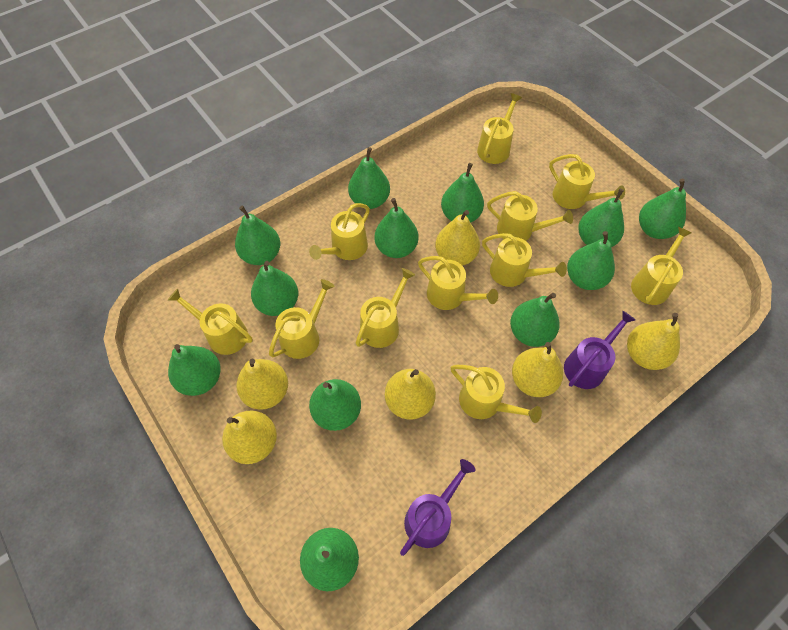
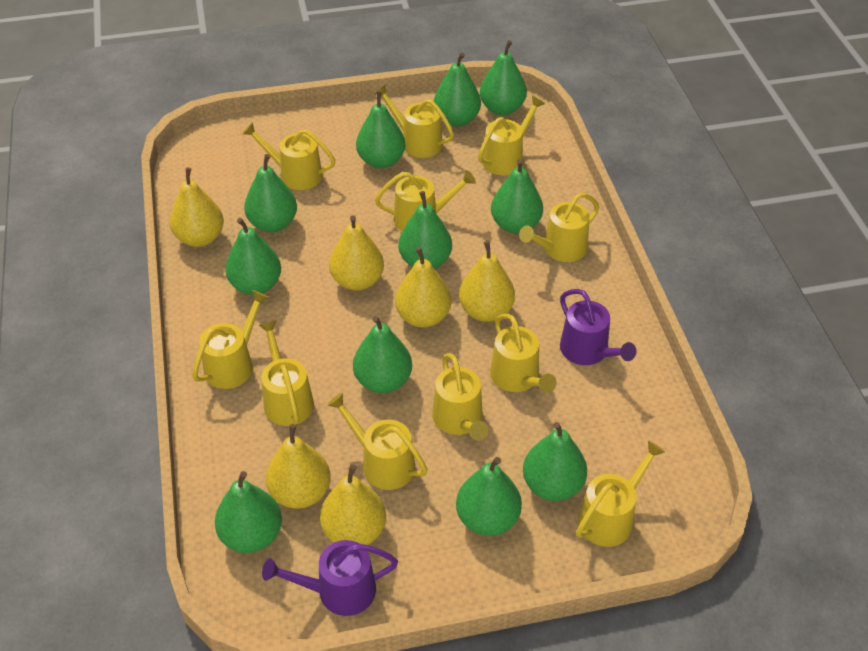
green pear: 12 -> 11

